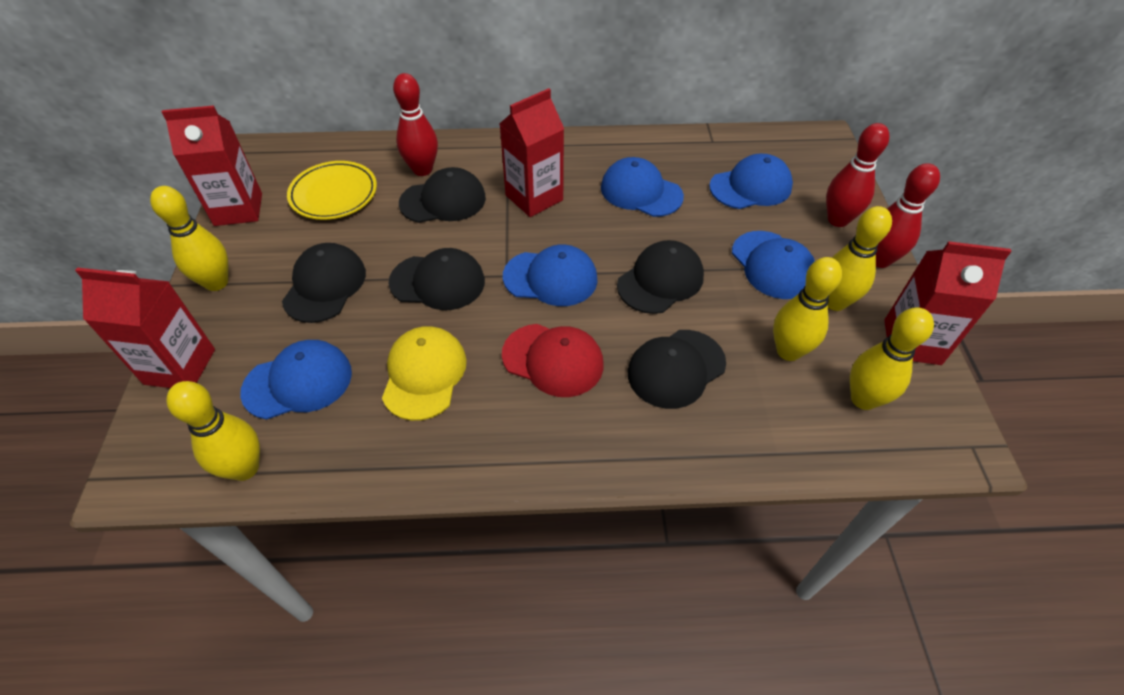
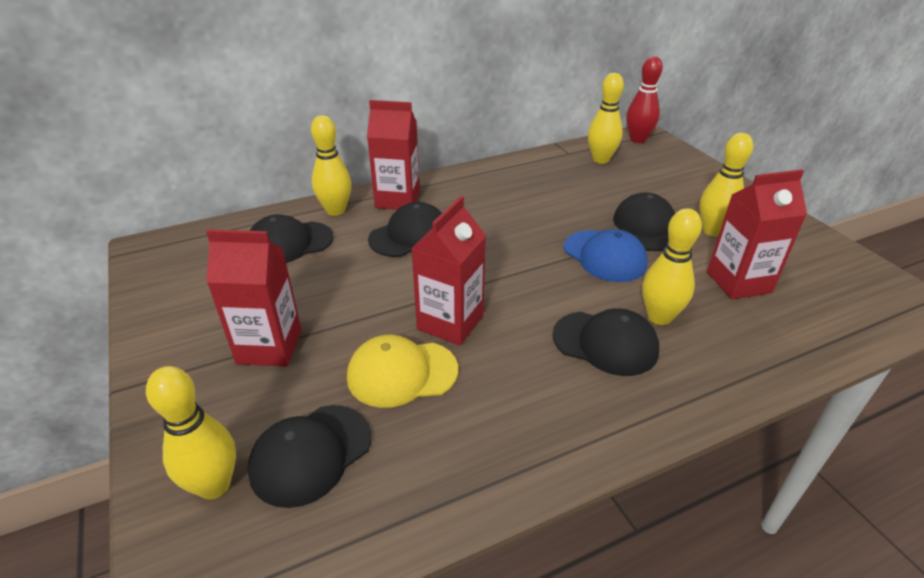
blue cap: 5 -> 1
red bowling pin: 3 -> 1
red cap: 1 -> 0
yellow plate: 1 -> 0

